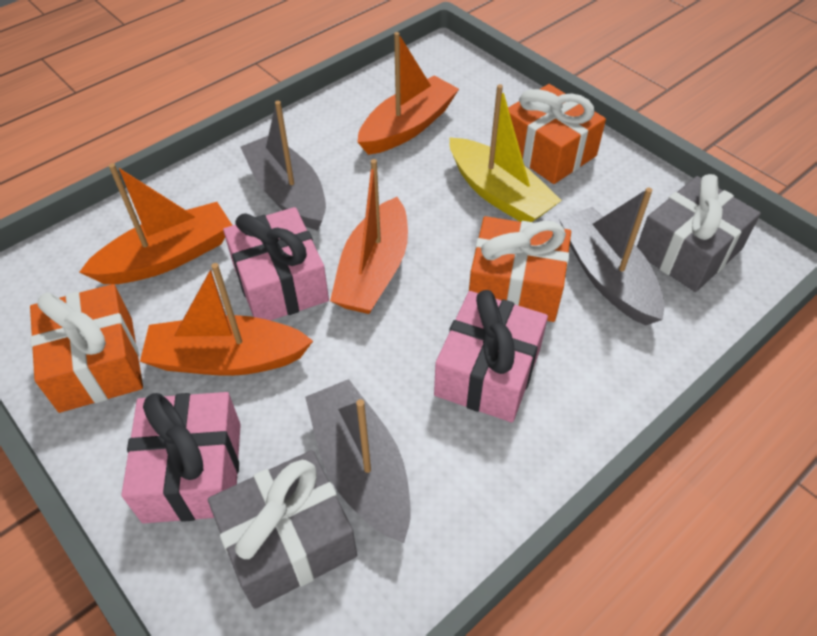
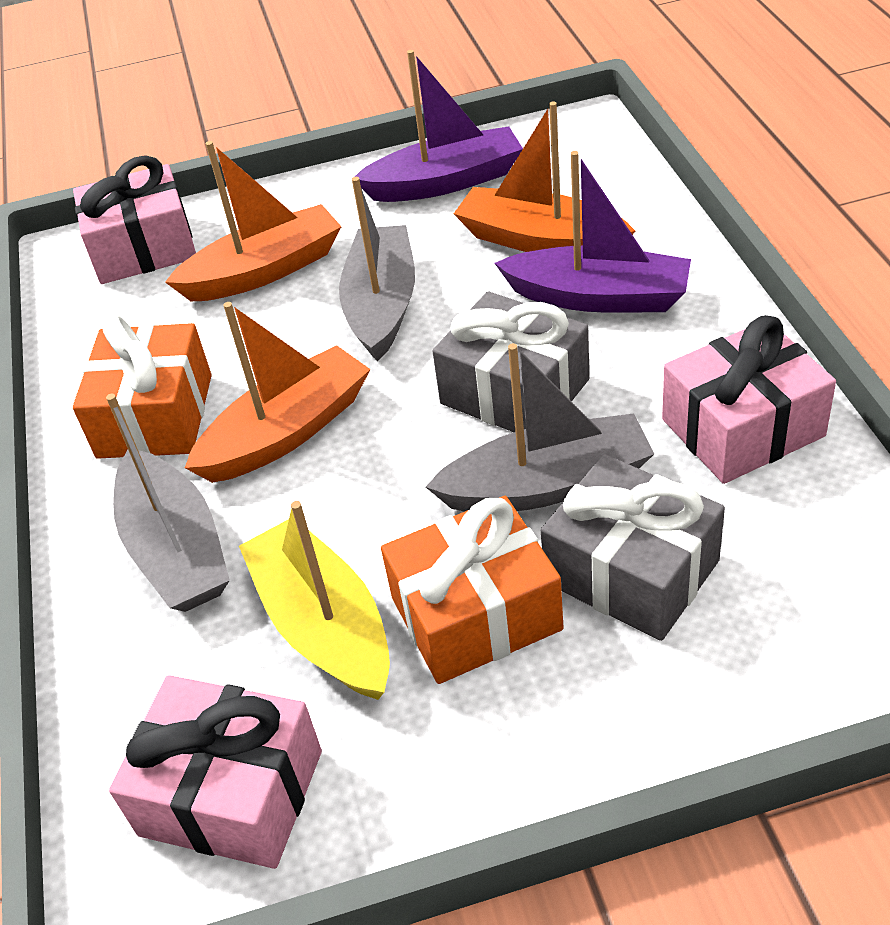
orange boat: 4 -> 3
orange gift: 3 -> 2
purple boat: 0 -> 2

